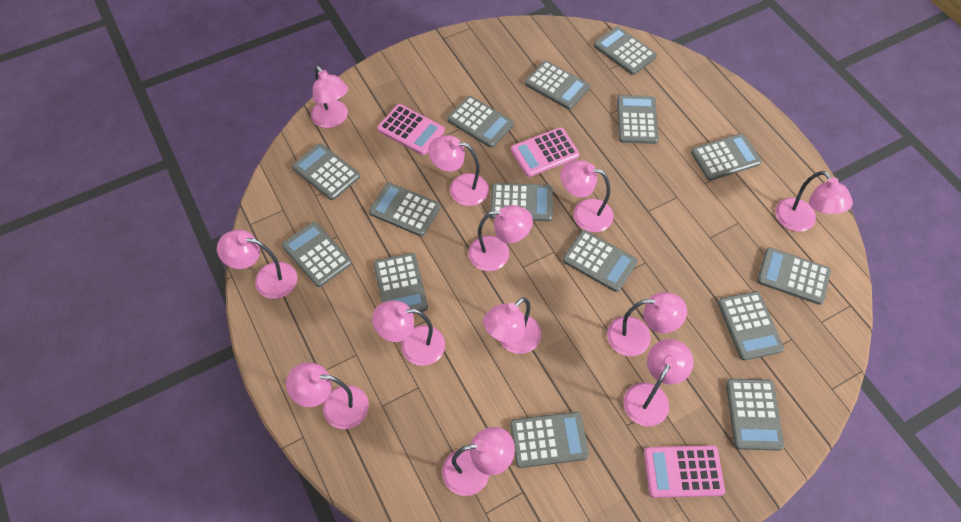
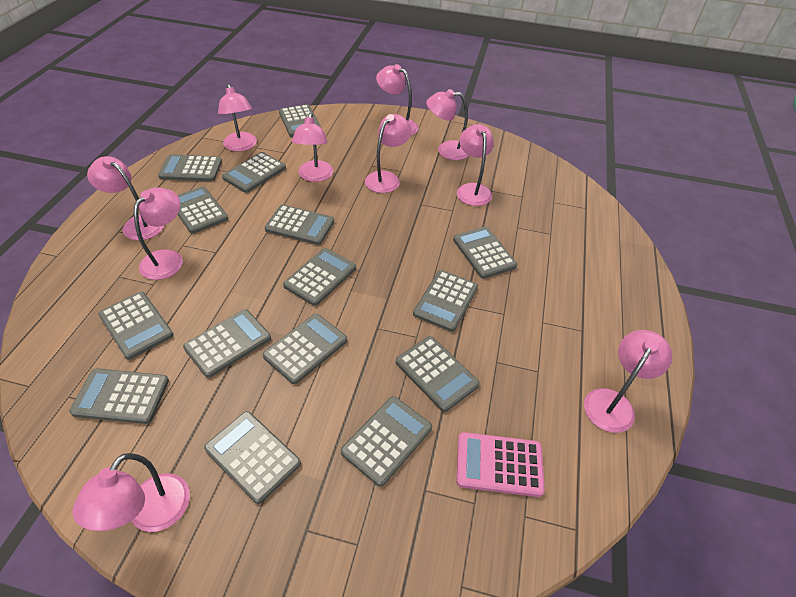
pink calculator: 3 -> 1
pink lamp: 12 -> 10

